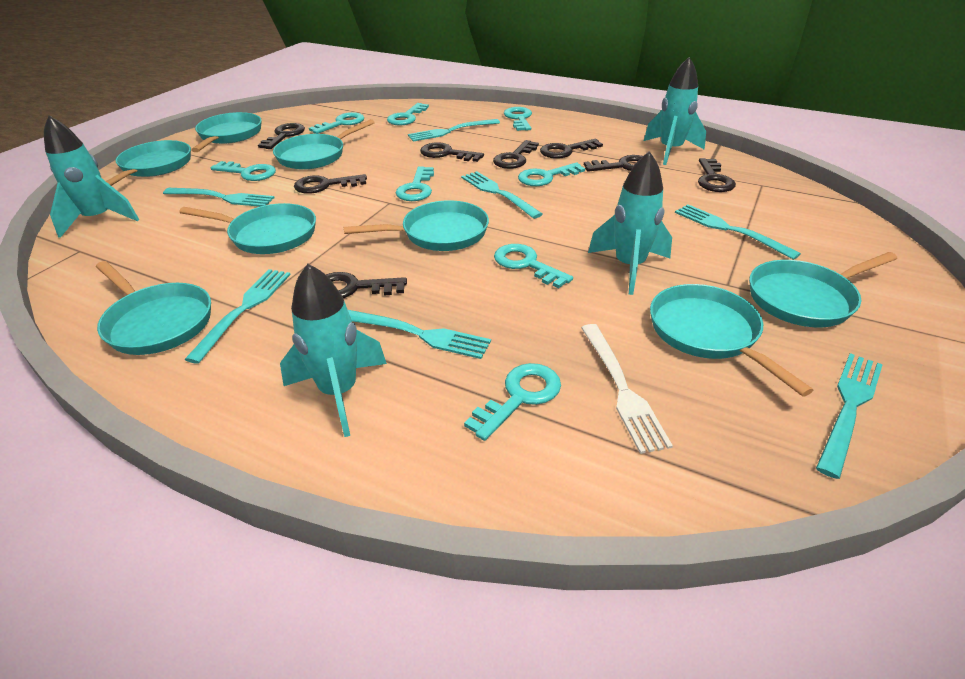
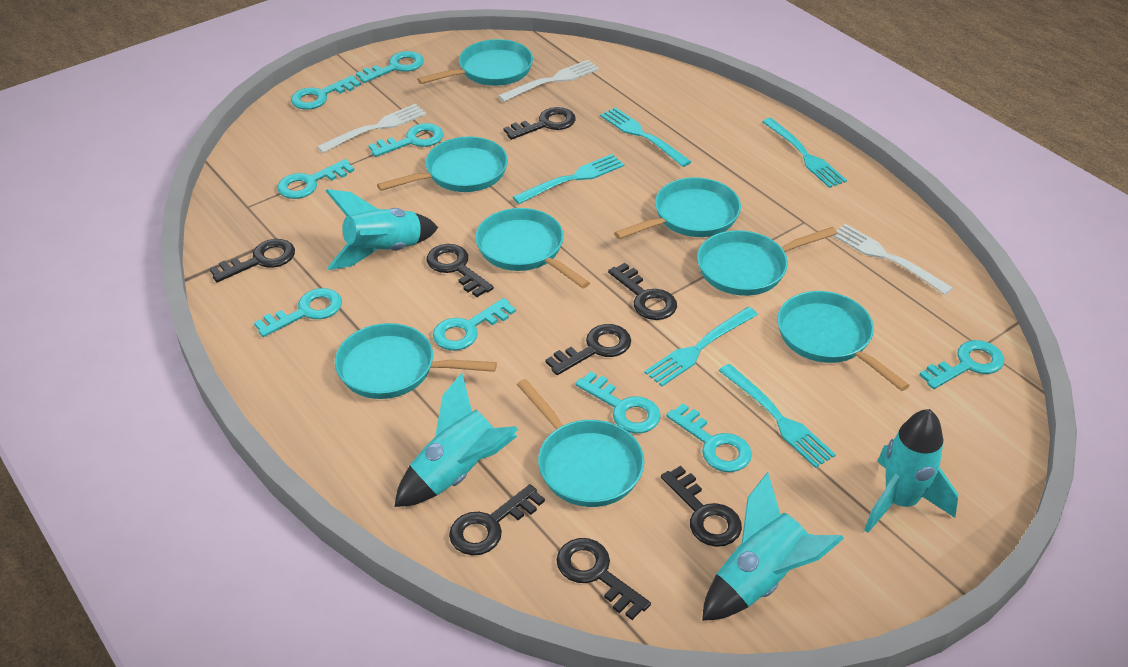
turquoise fork: 7 -> 5
turquoise key: 8 -> 9
white fork: 1 -> 3

